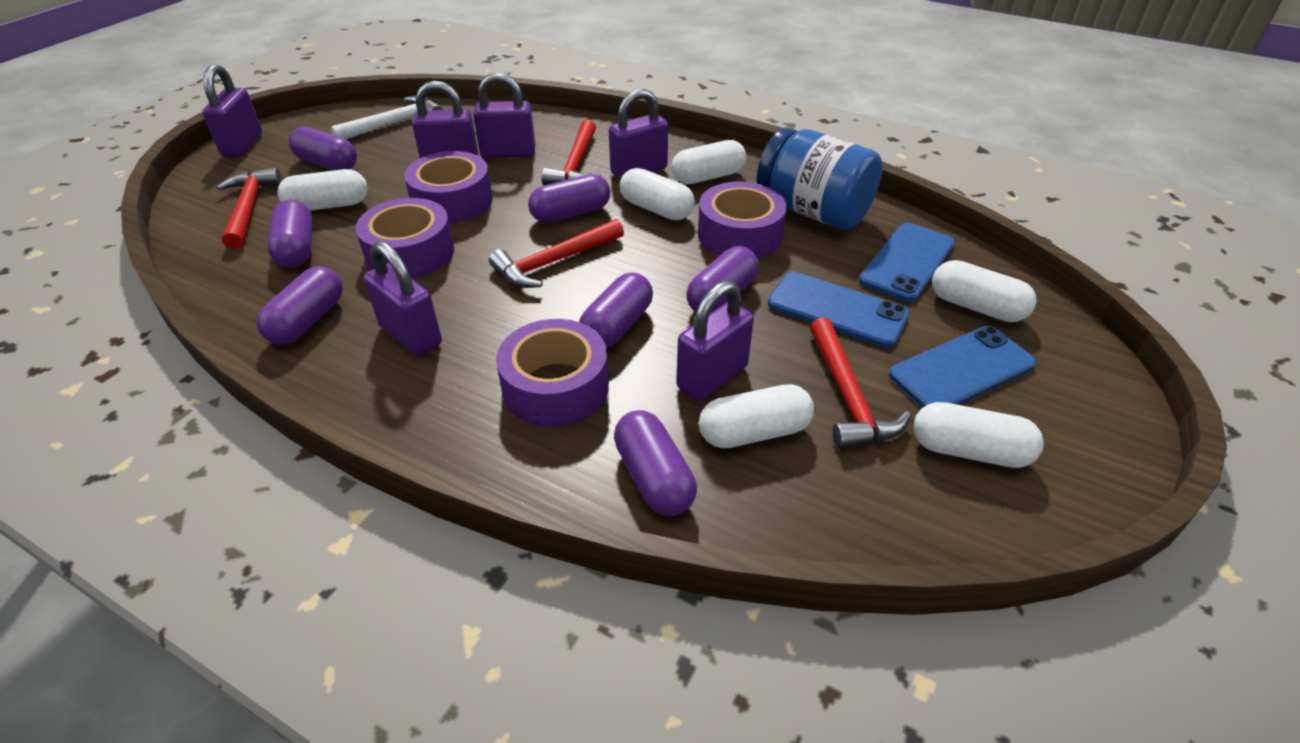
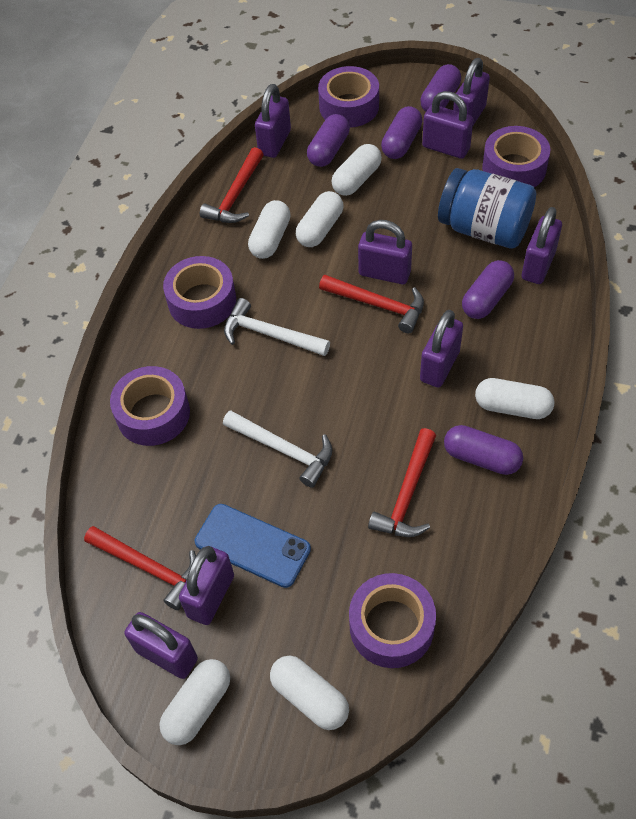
blue phone: 3 -> 1
purple capsule: 7 -> 5
purple padlock: 6 -> 8
purple tape: 4 -> 5
white hammer: 1 -> 2

